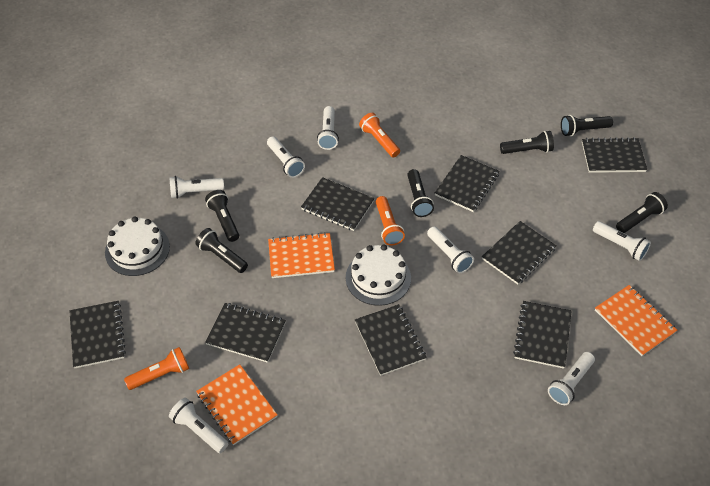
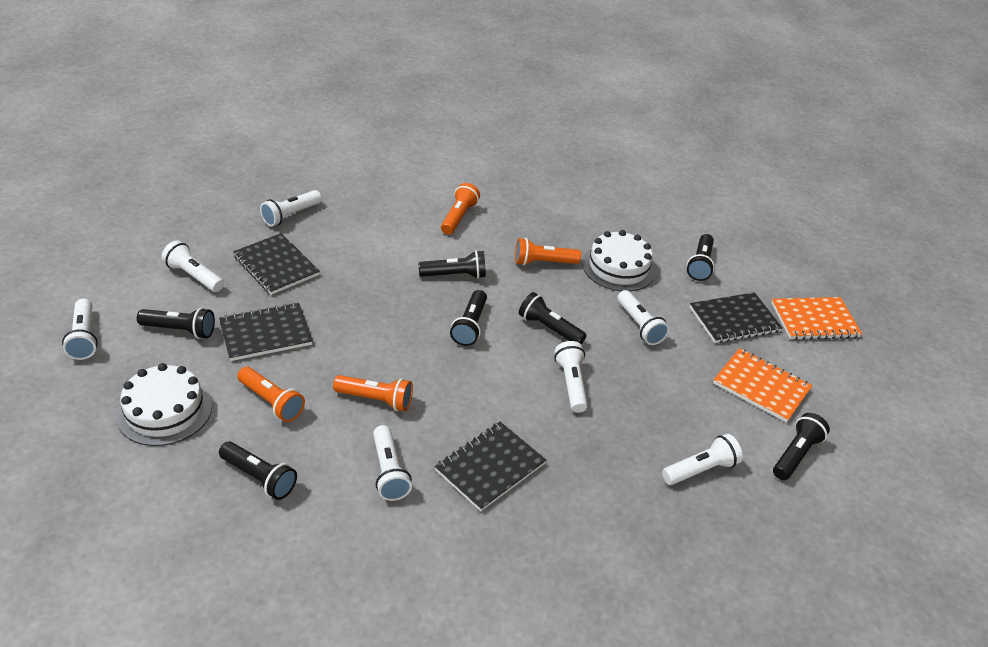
black flashlight: 6 -> 7
black notebook: 8 -> 4
orange flashlight: 3 -> 4
orange notebook: 3 -> 2

